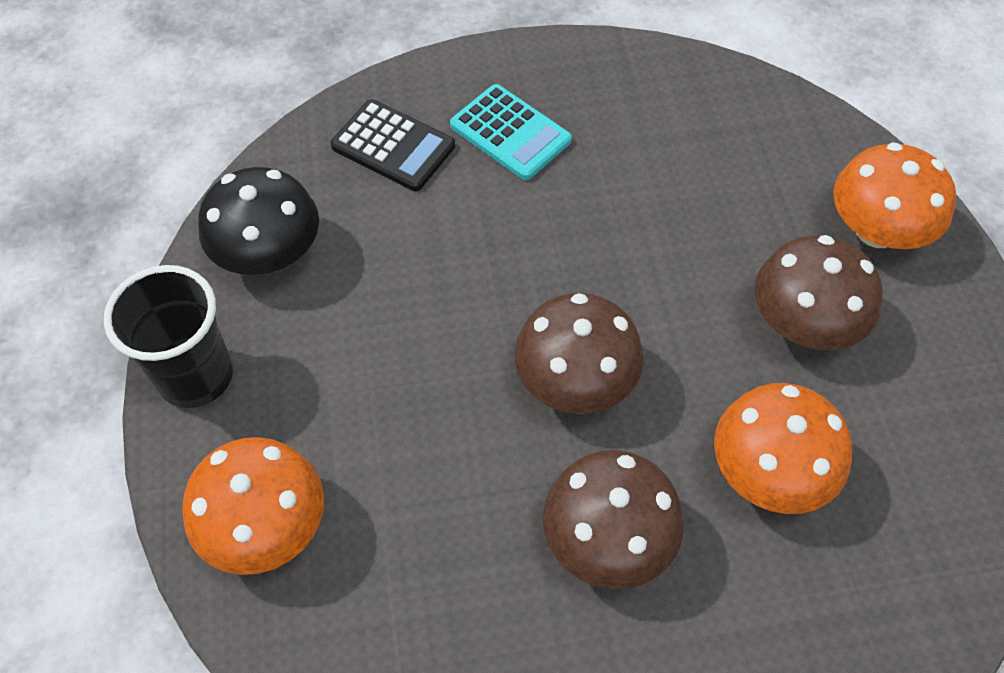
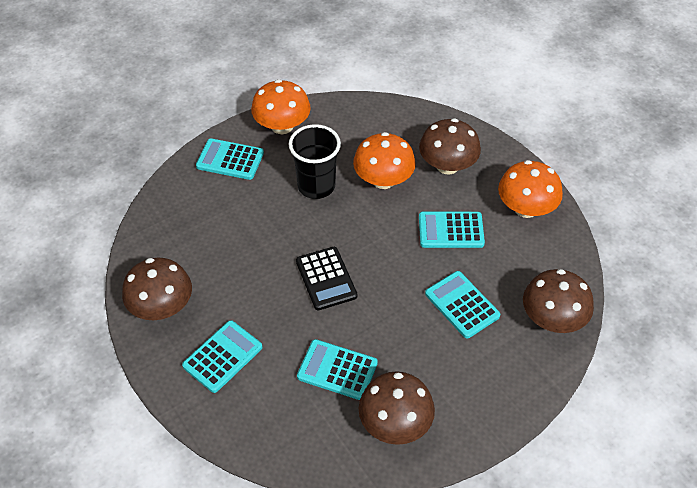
black mushroom: 1 -> 0
brown mushroom: 3 -> 4
turquoise calculator: 1 -> 5

